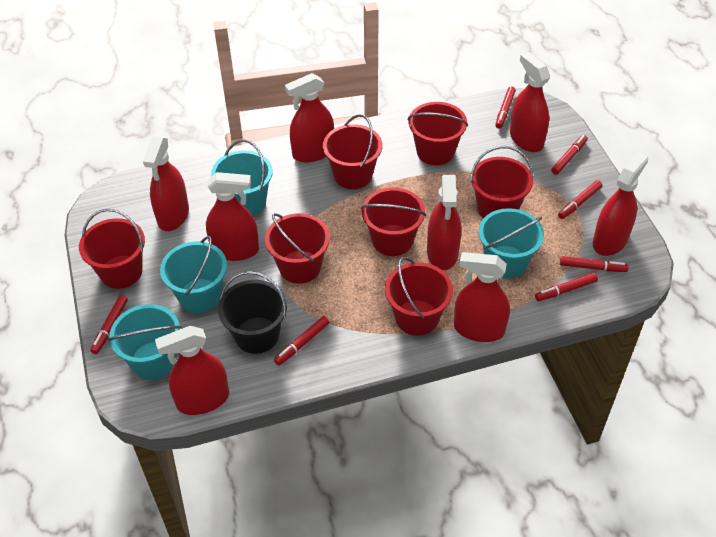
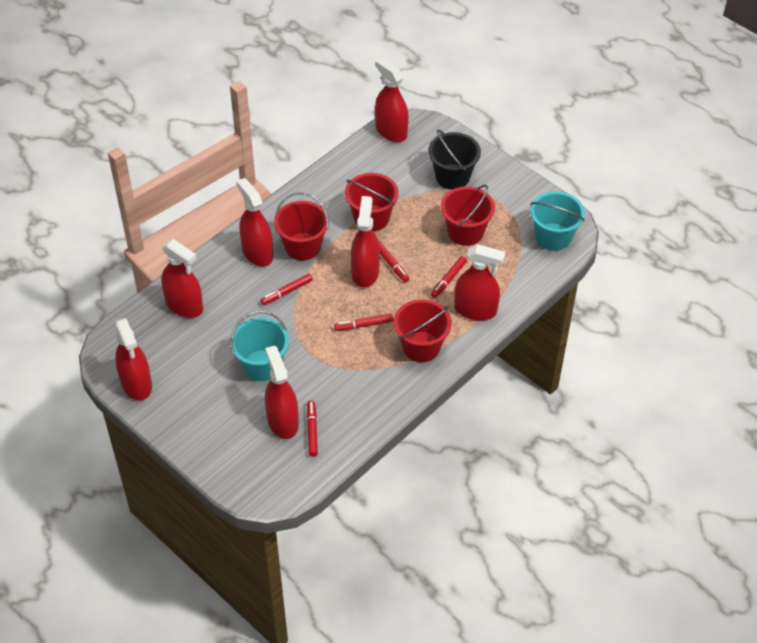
red bucket: 7 -> 4
red marker: 7 -> 5
red spray bottle: 8 -> 7
turquoise bucket: 4 -> 2

